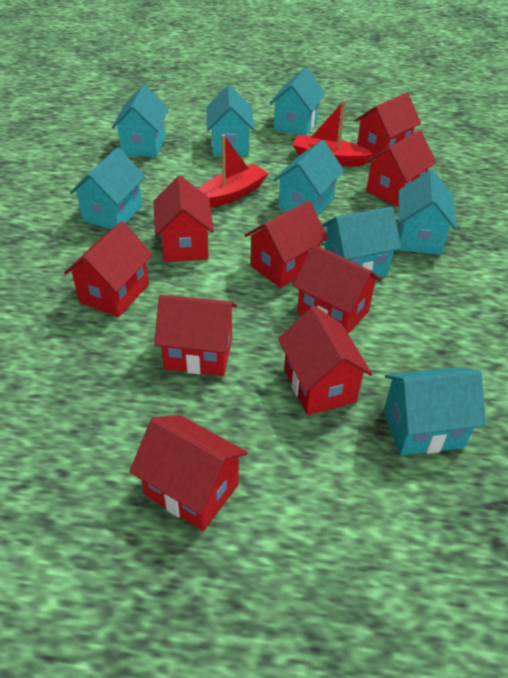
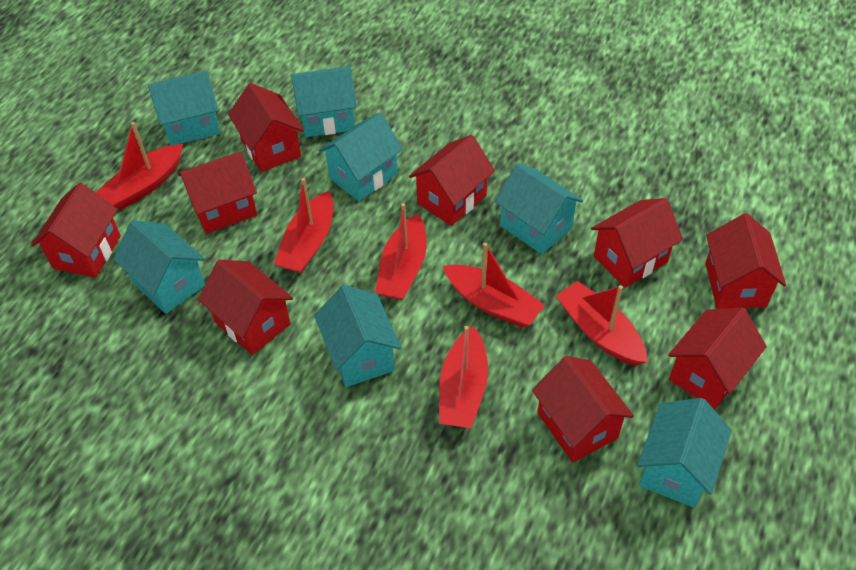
red boat: 2 -> 6
turquoise house: 8 -> 7

